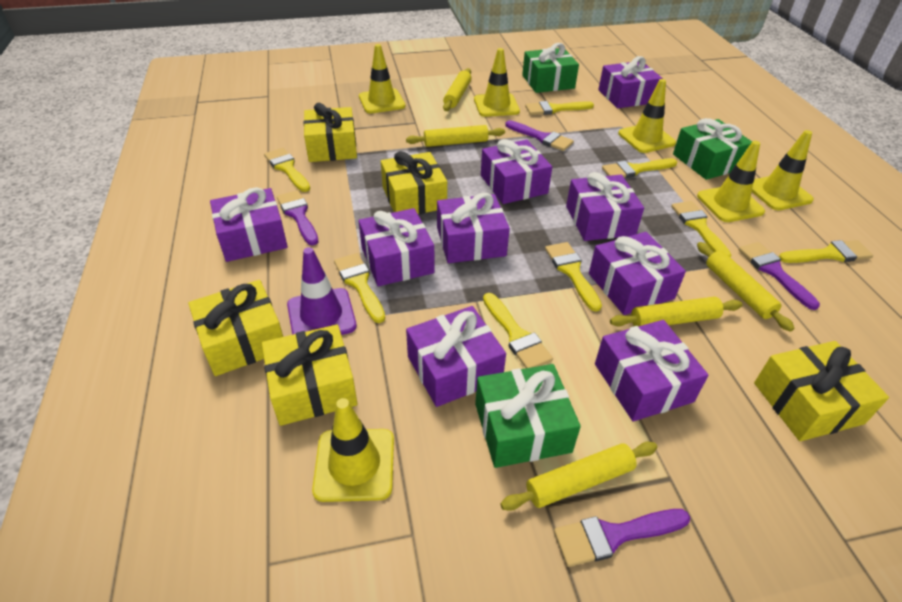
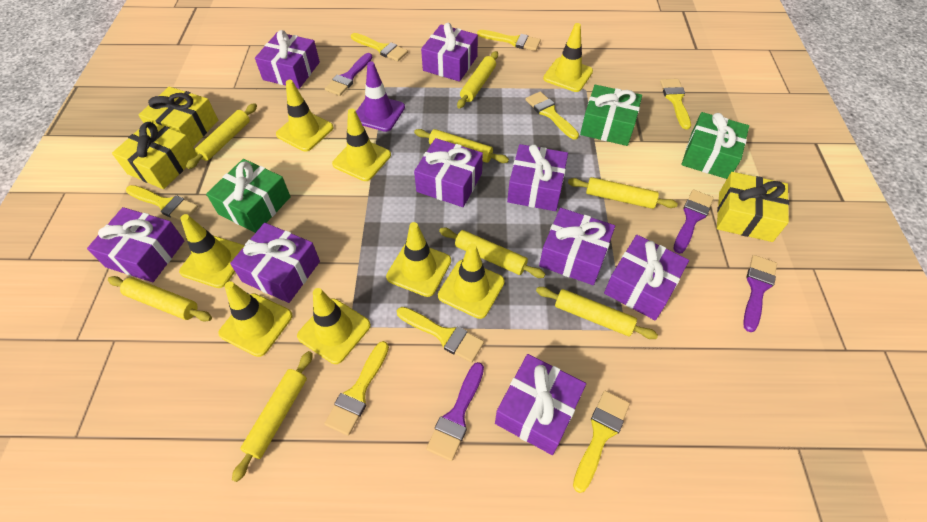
yellow gift: 5 -> 3
yellow rolling pin: 5 -> 8
yellow traffic cone: 6 -> 8

